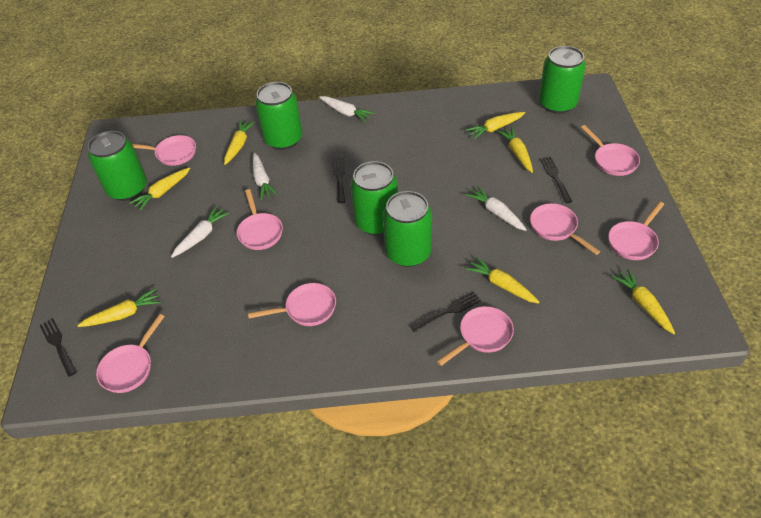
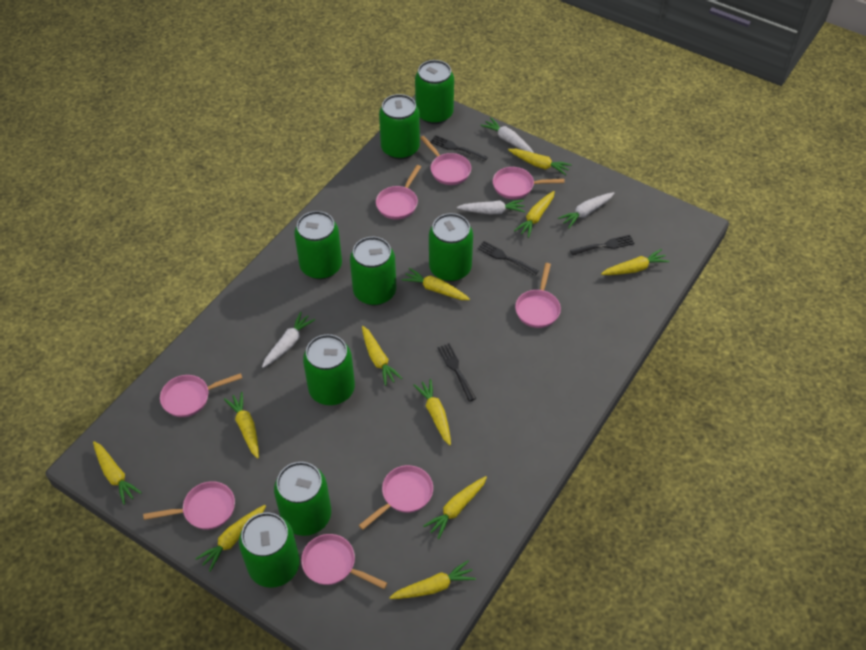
green can: 5 -> 8
yellow carrot: 7 -> 11

